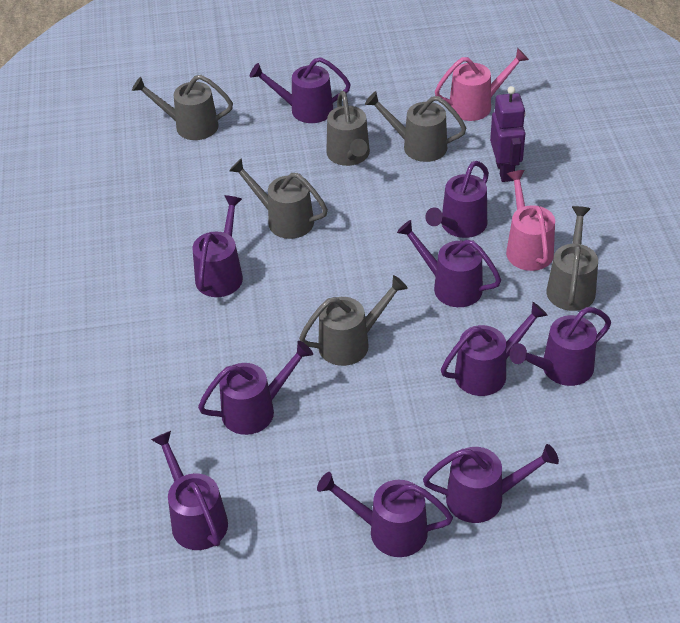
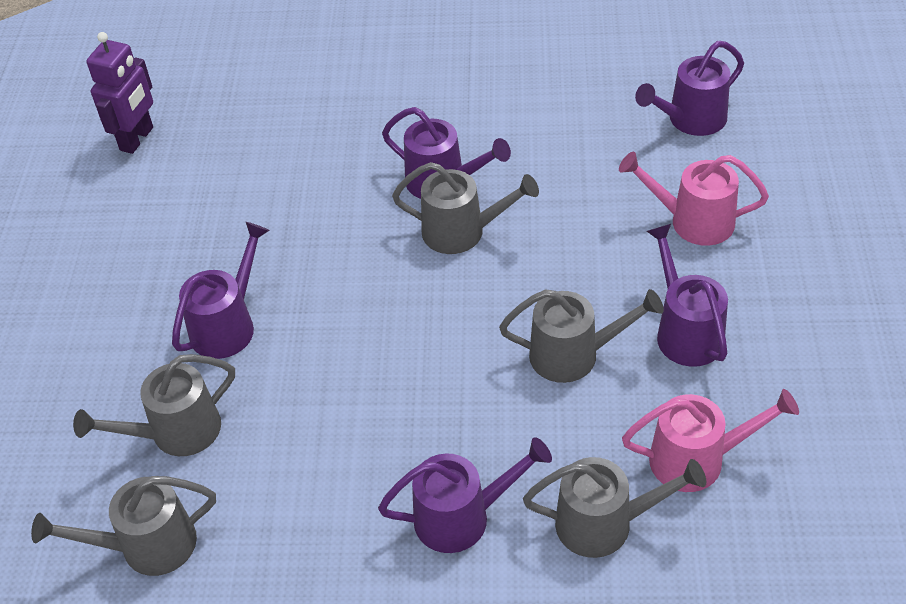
grey watering can: 6 -> 5
purple watering can: 10 -> 5

